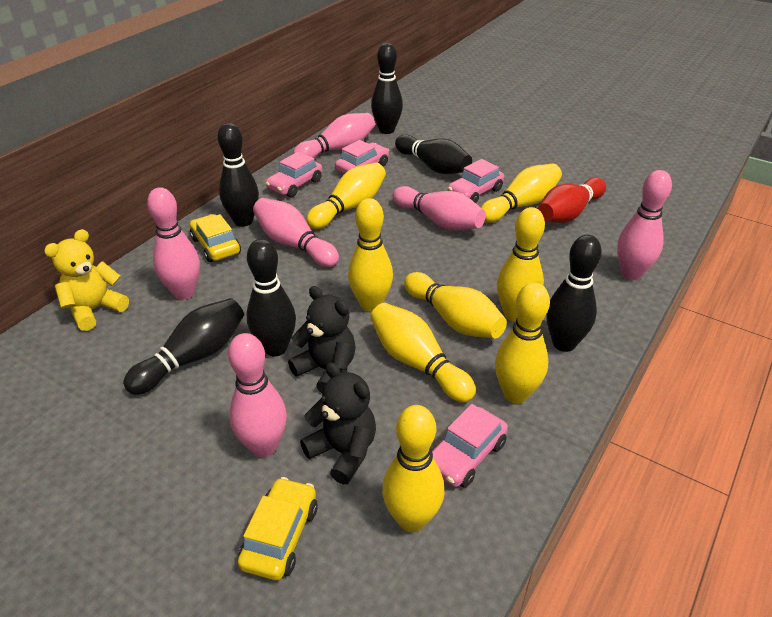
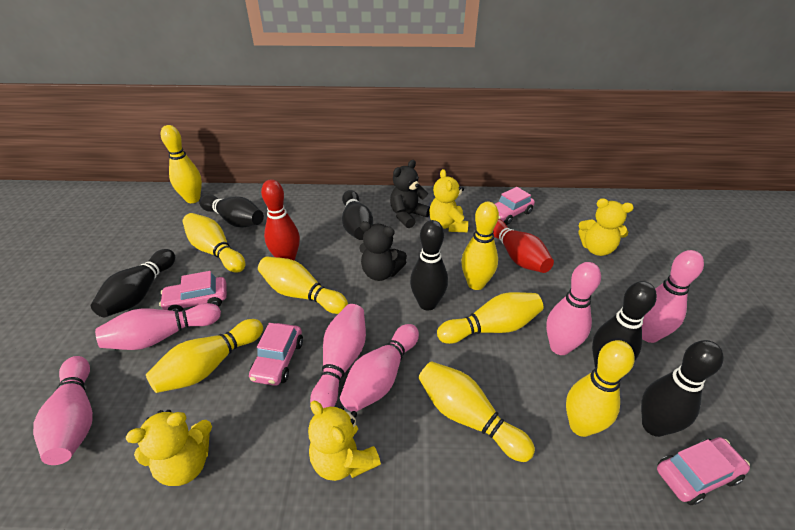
red bowling pin: 1 -> 2
yellow car: 2 -> 0
yellow teddy bear: 1 -> 4

